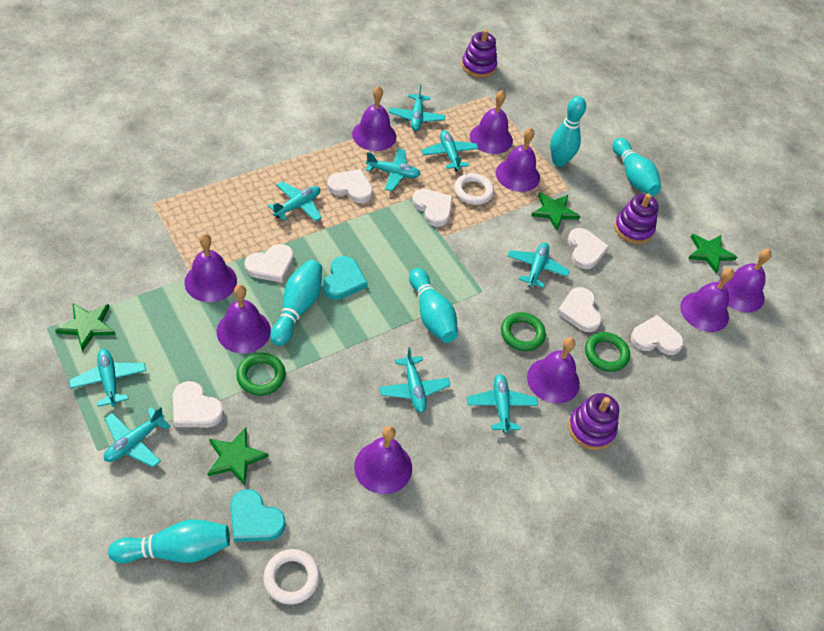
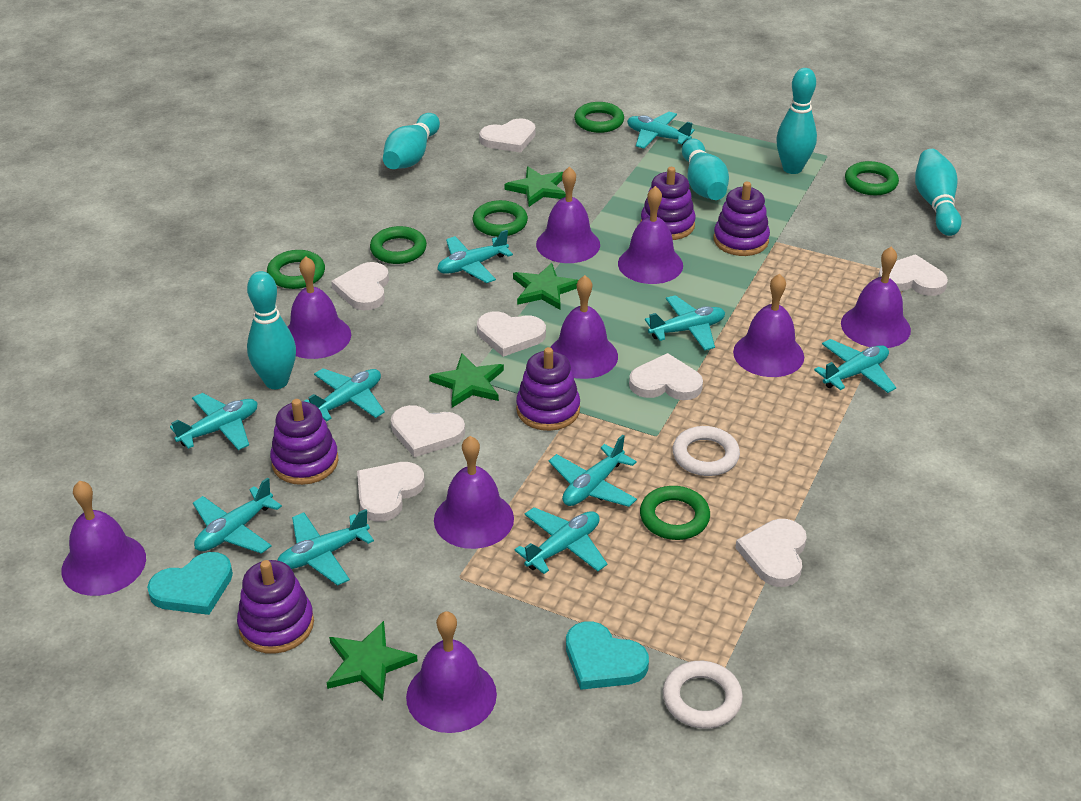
green ring: 3 -> 6
purple stacking toy: 3 -> 5
turquoise plane: 9 -> 10
white heart: 7 -> 8

